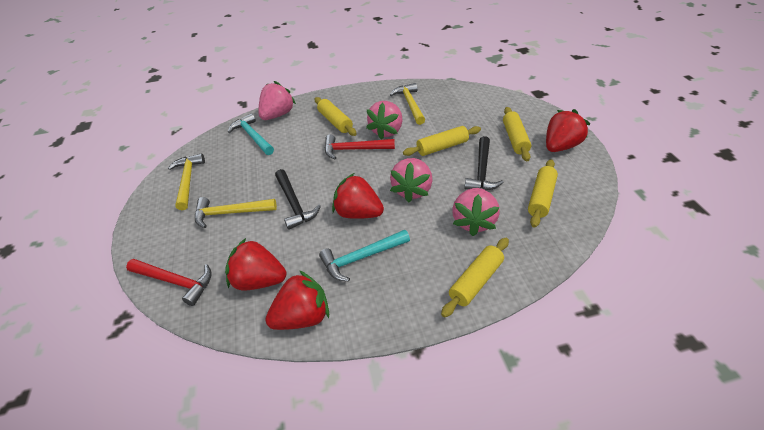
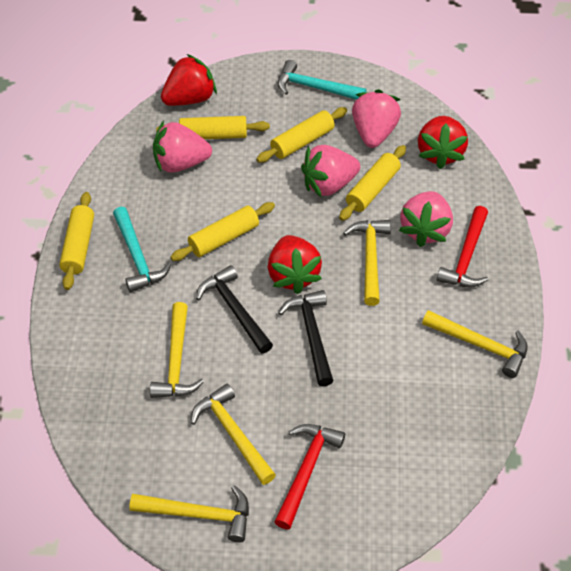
red strawberry: 4 -> 3
yellow hammer: 3 -> 5

